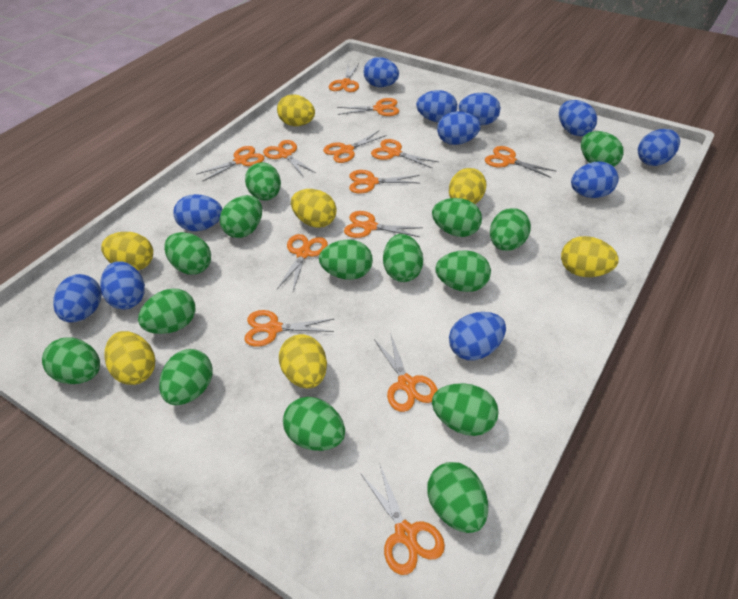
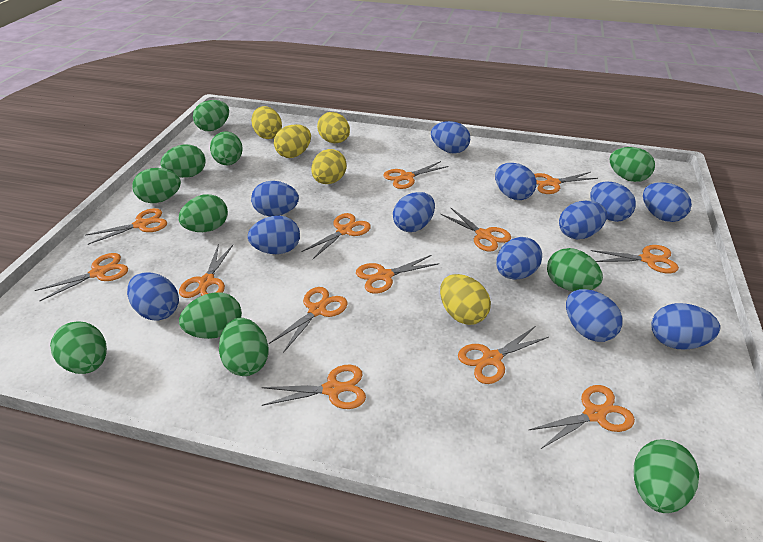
blue egg: 11 -> 12
green egg: 15 -> 11
yellow egg: 7 -> 5

